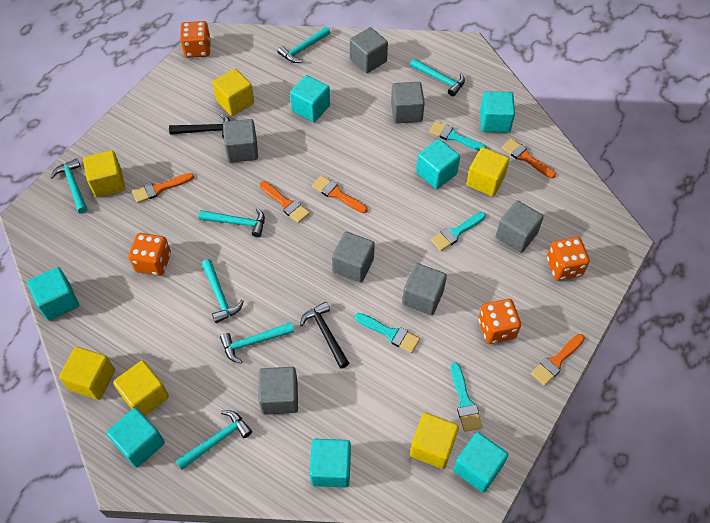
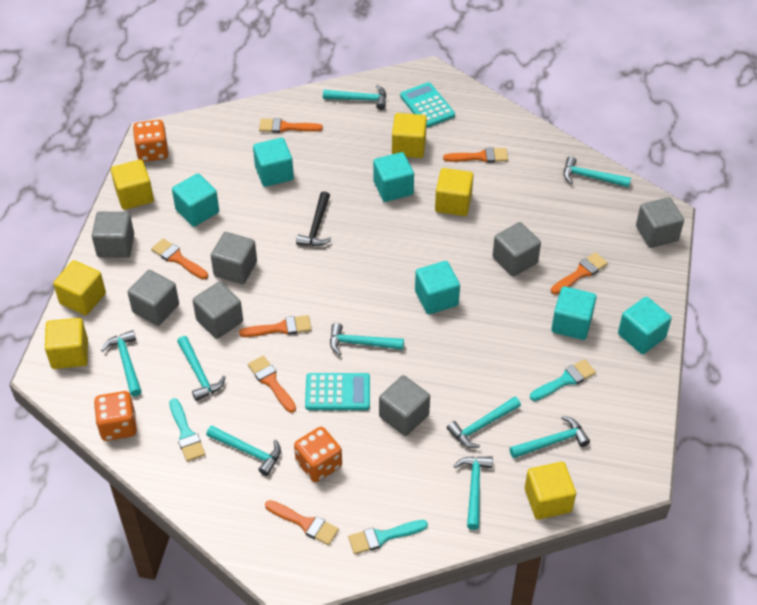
black hammer: 2 -> 1
orange brush: 5 -> 7
orange dice: 4 -> 3
turquoise brush: 4 -> 3
turquoise calculator: 0 -> 2
turquoise cube: 7 -> 6
turquoise hammer: 7 -> 9

